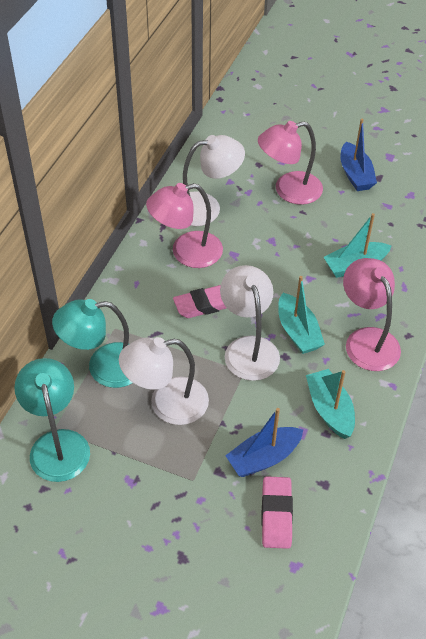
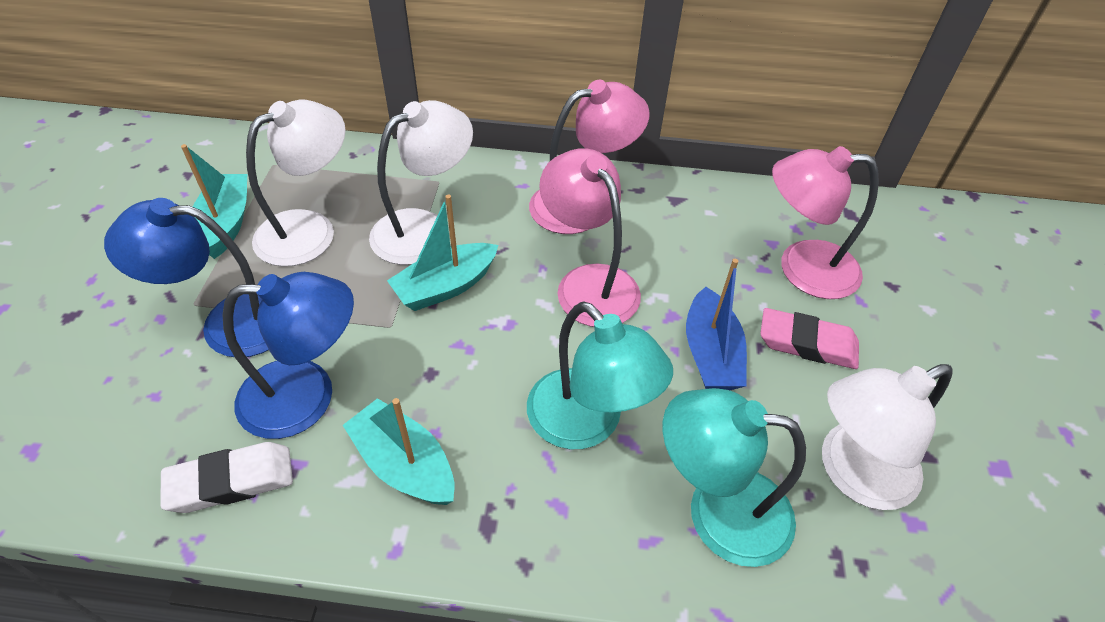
blue boat: 2 -> 1
blue lamp: 0 -> 2
pink eraser: 2 -> 1
white eraser: 0 -> 1

